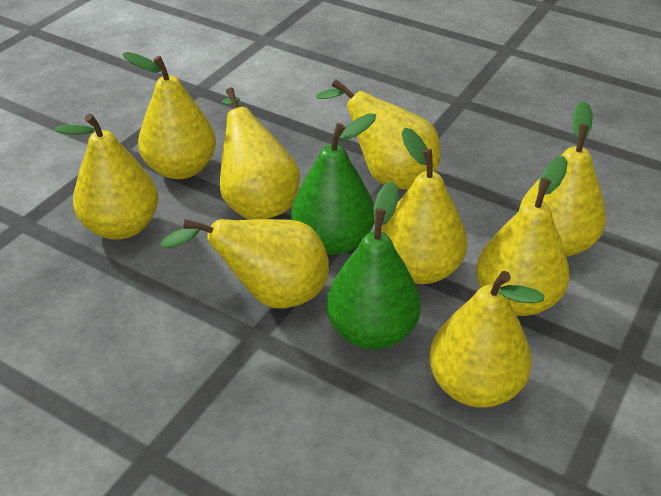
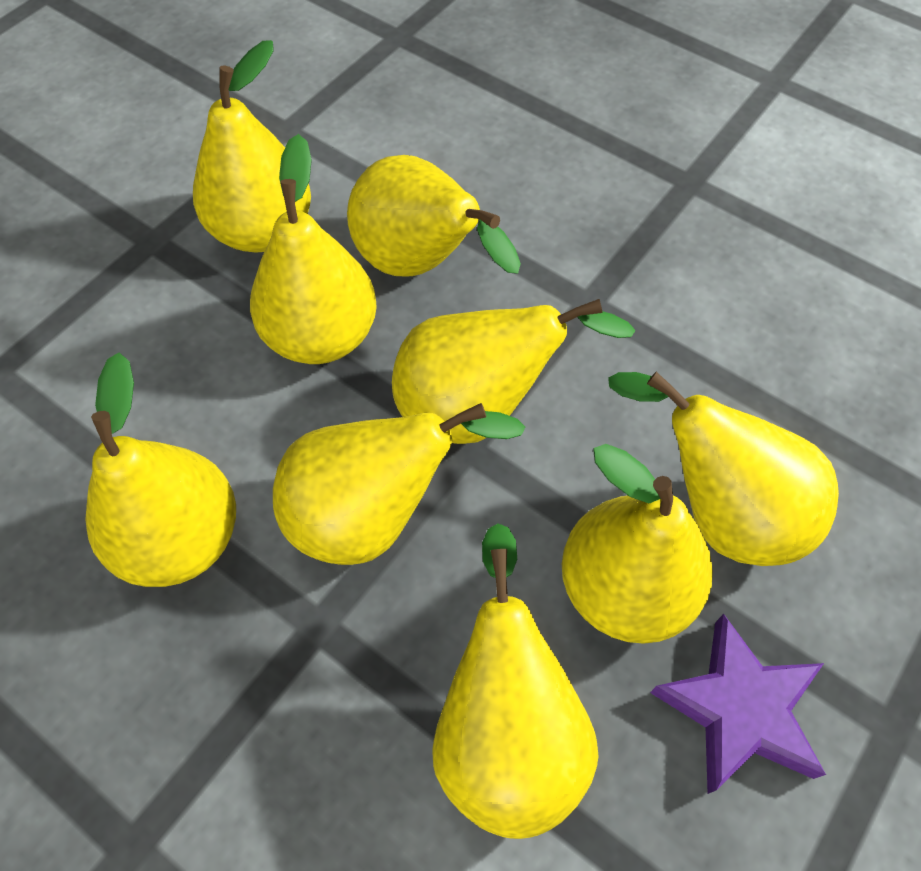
green pear: 2 -> 0
purple star: 0 -> 1

